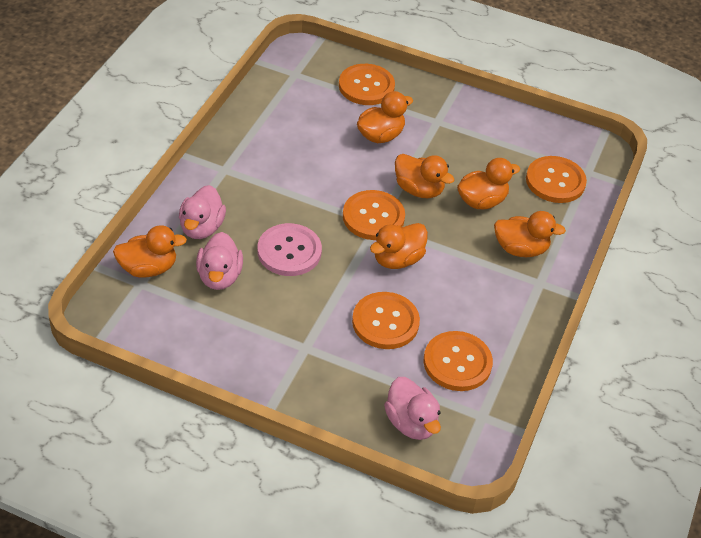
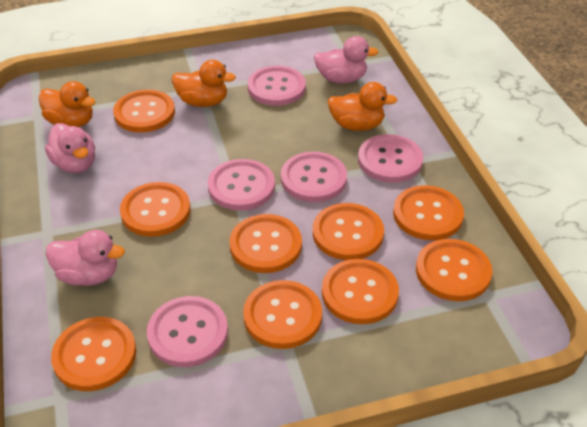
orange button: 5 -> 9
orange duck: 6 -> 3
pink button: 1 -> 5

